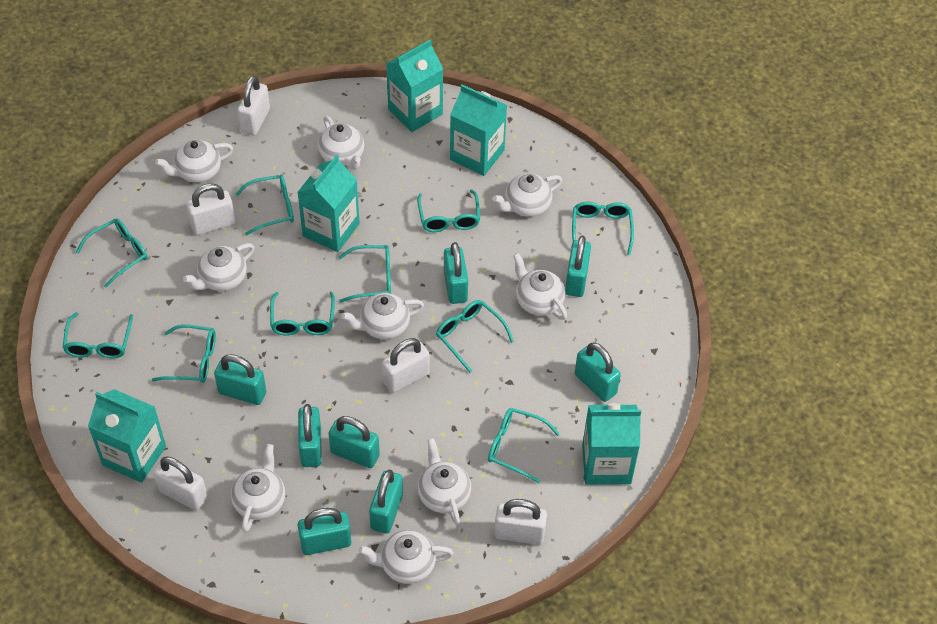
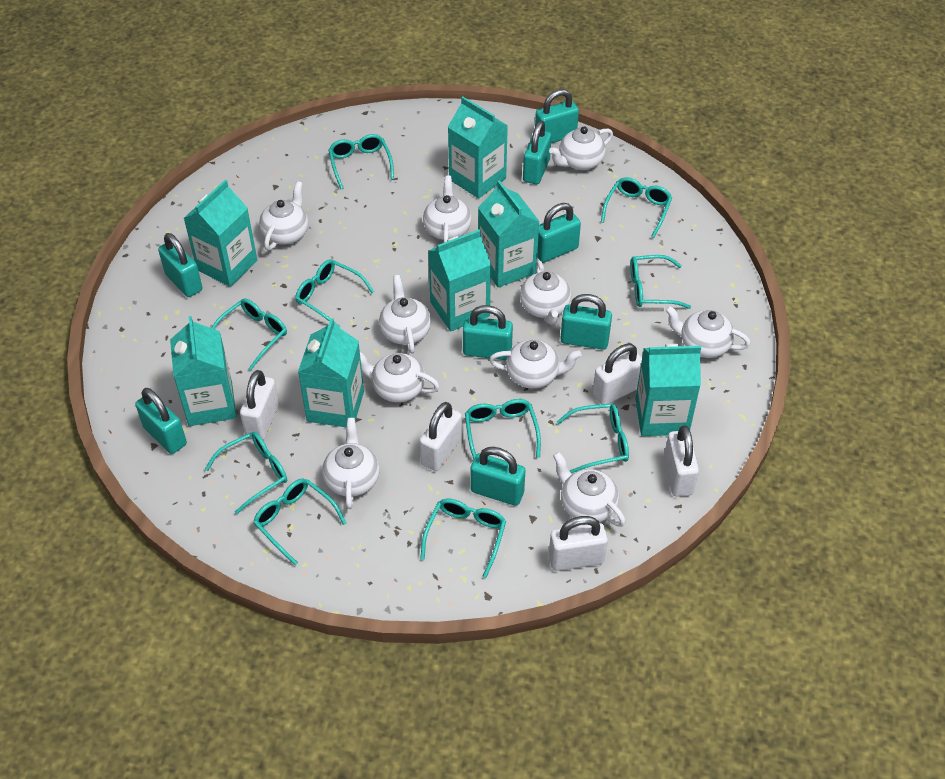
turquoise carton: 5 -> 7
white teapot: 9 -> 10

